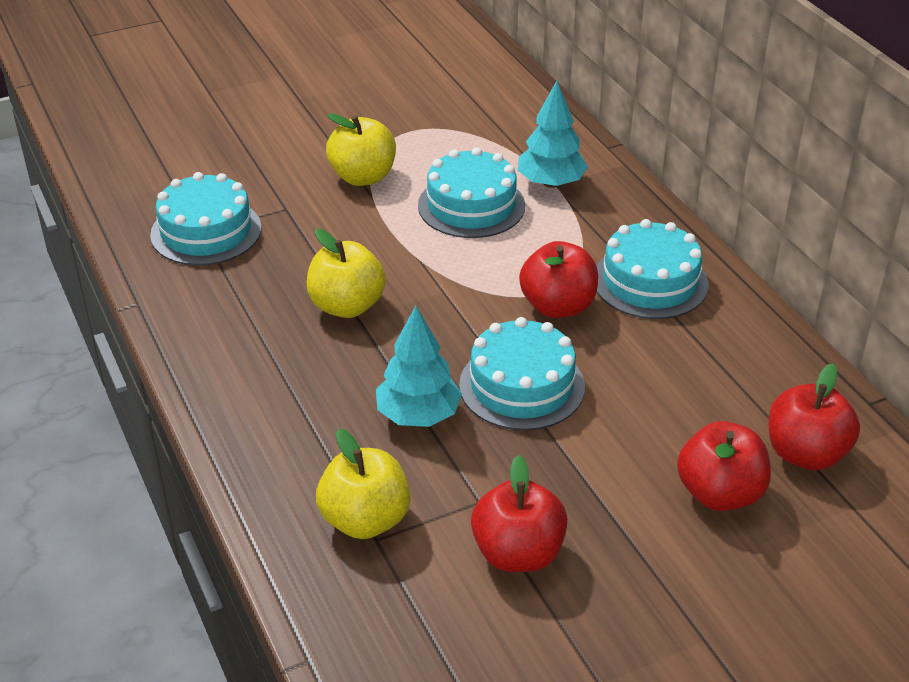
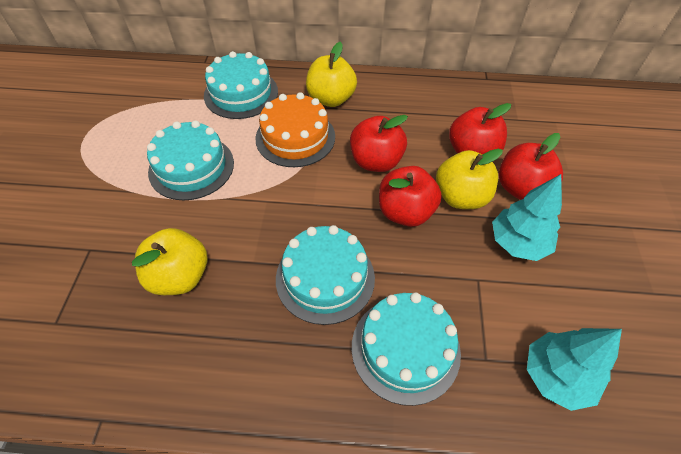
orange cake: 0 -> 1

